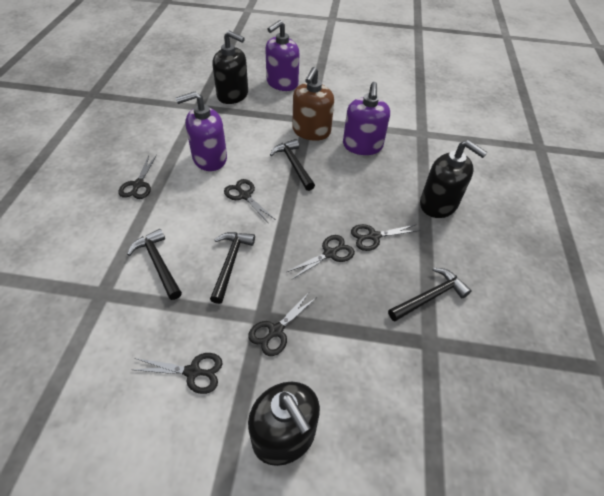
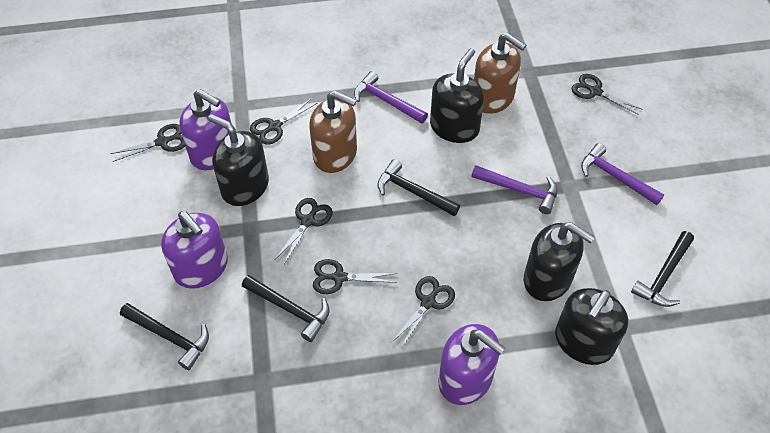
black soap dispenser: 3 -> 4
brown soap dispenser: 1 -> 2
purple hammer: 0 -> 3

